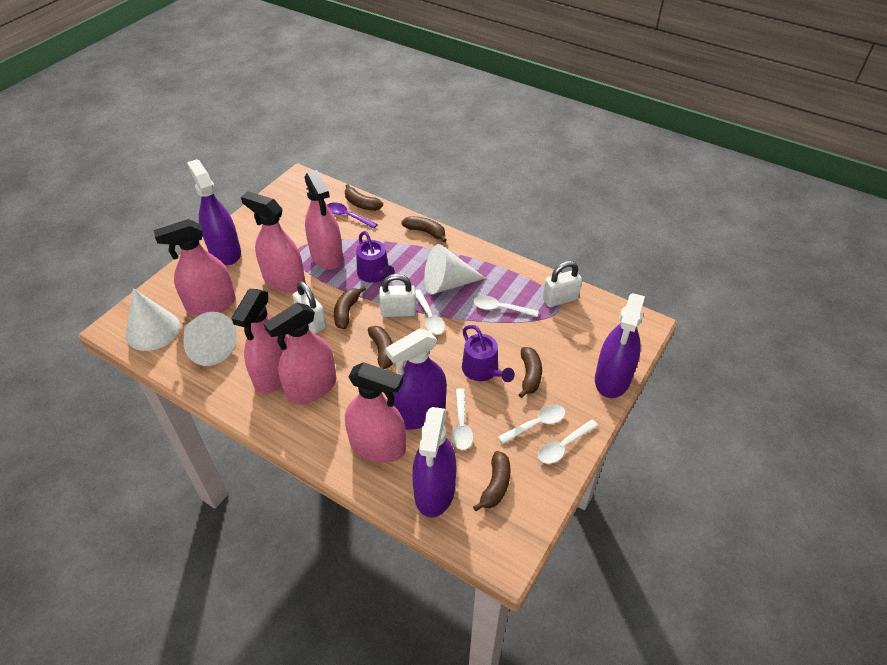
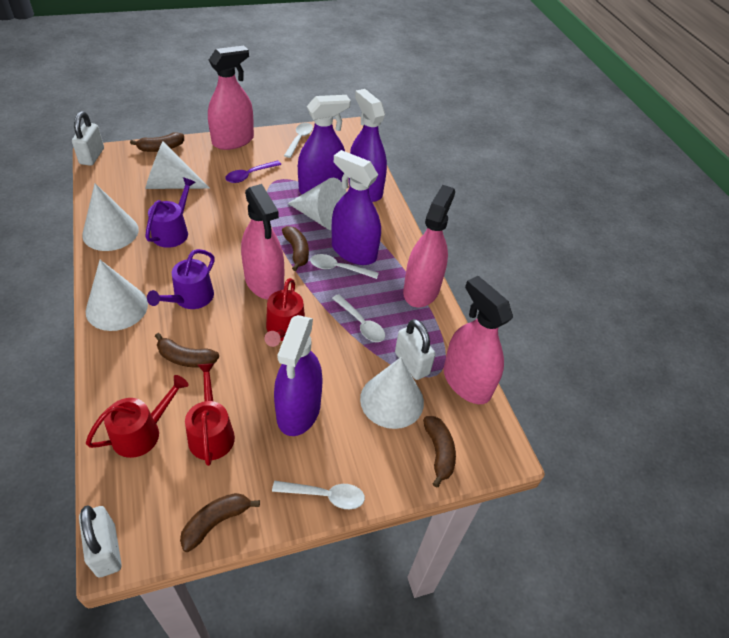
brown banana: 6 -> 5
pink spray bottle: 6 -> 4
red watering can: 0 -> 3
white cone: 3 -> 5
white spoon: 5 -> 4

